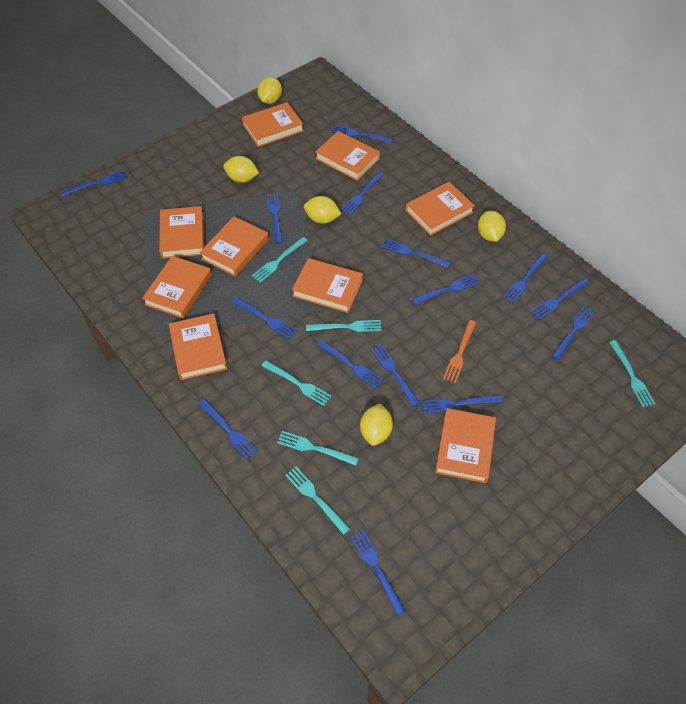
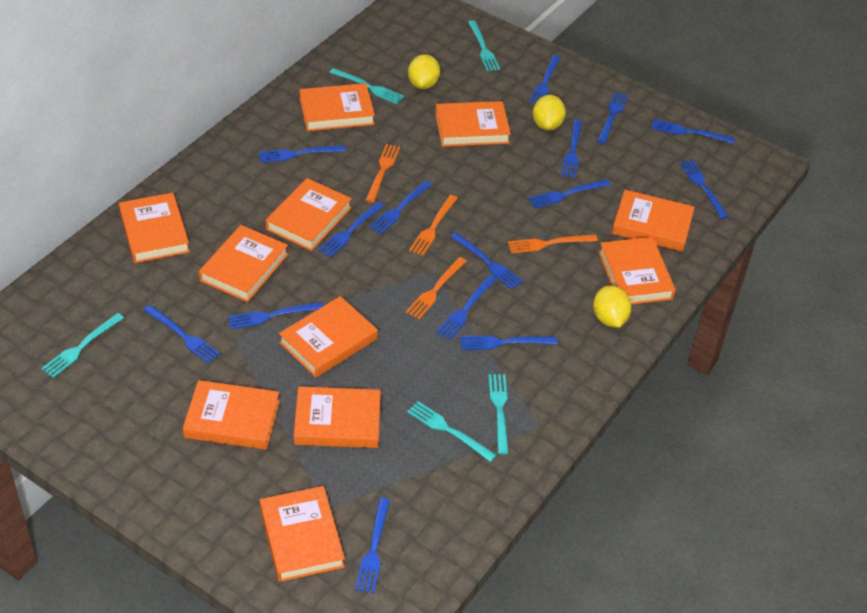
orange book: 9 -> 11
orange fork: 1 -> 4
turquoise fork: 6 -> 5
yellow lemon: 5 -> 3

